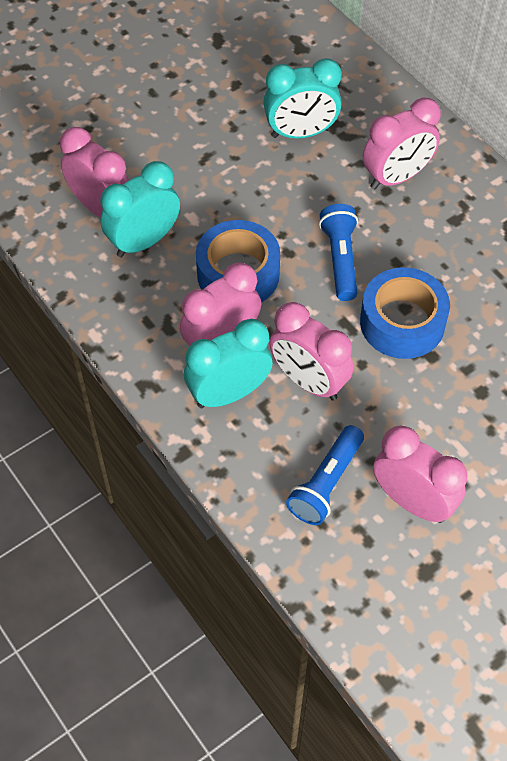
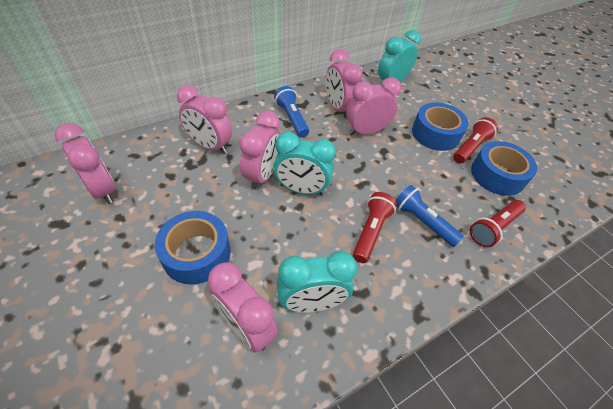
blue tape: 2 -> 3
pink clock: 5 -> 6
red flashlight: 0 -> 3

